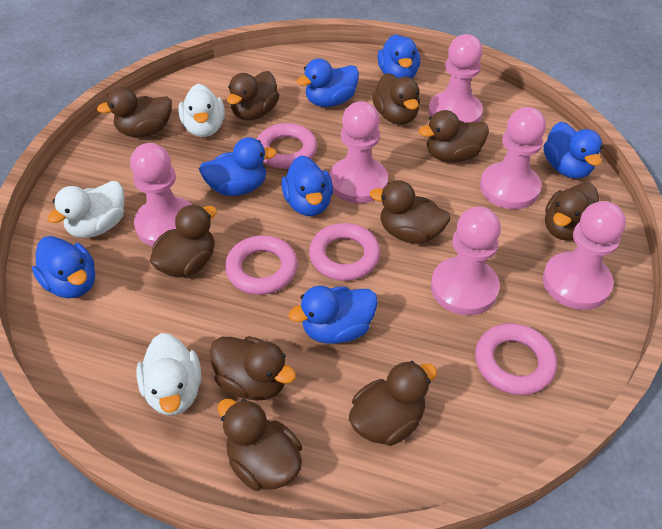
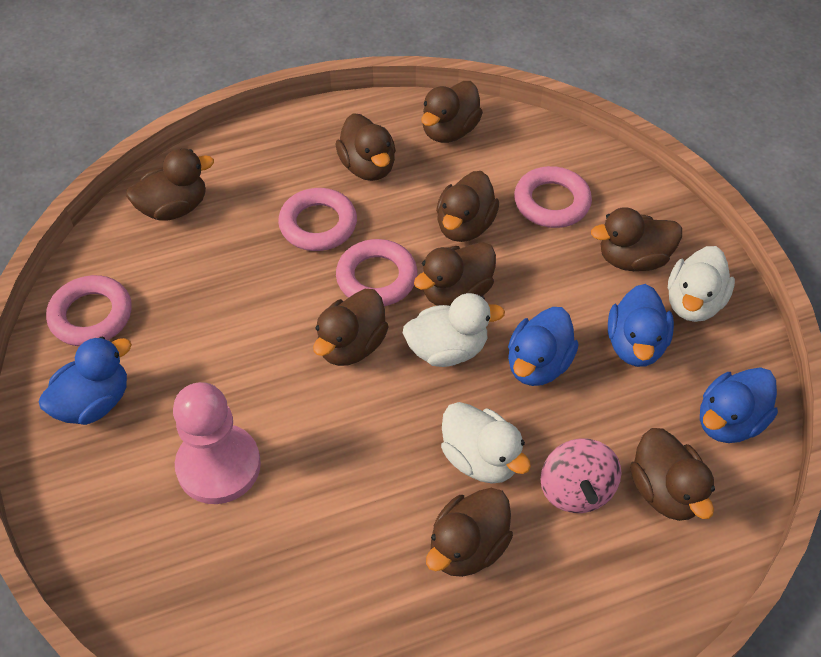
blue duck: 7 -> 4
brown duck: 10 -> 9
pink pawn: 6 -> 1
pink spinning top: 0 -> 1

